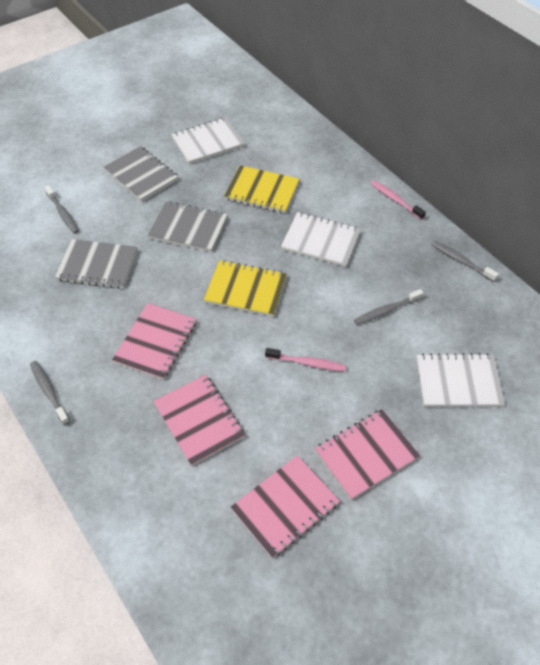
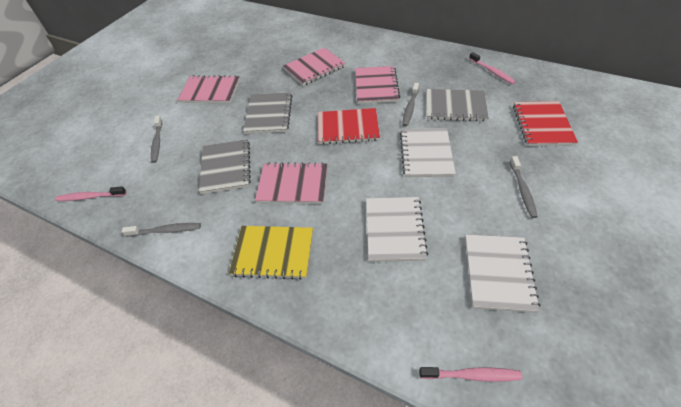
pink toothbrush: 2 -> 3
red notebook: 0 -> 2
yellow notebook: 2 -> 1

